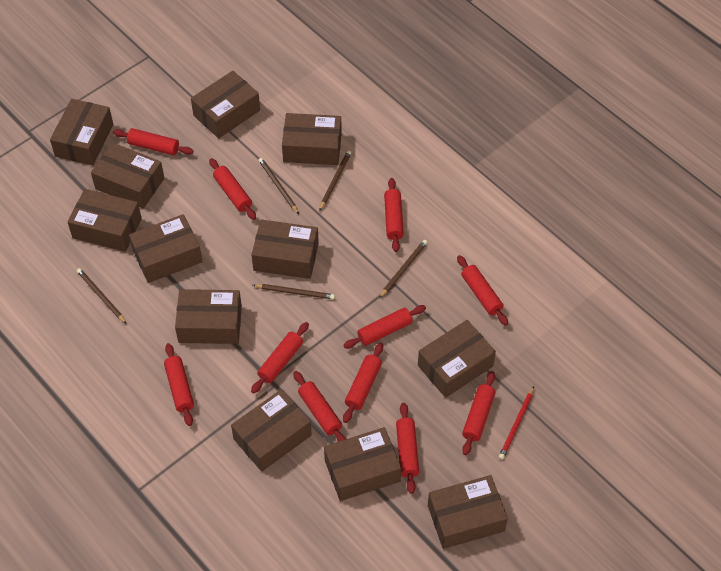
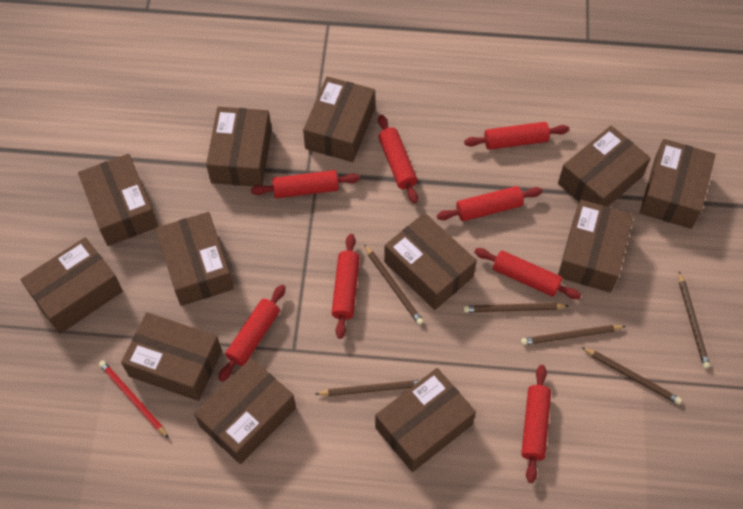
brown pencil: 5 -> 6
red rolling pin: 11 -> 8

